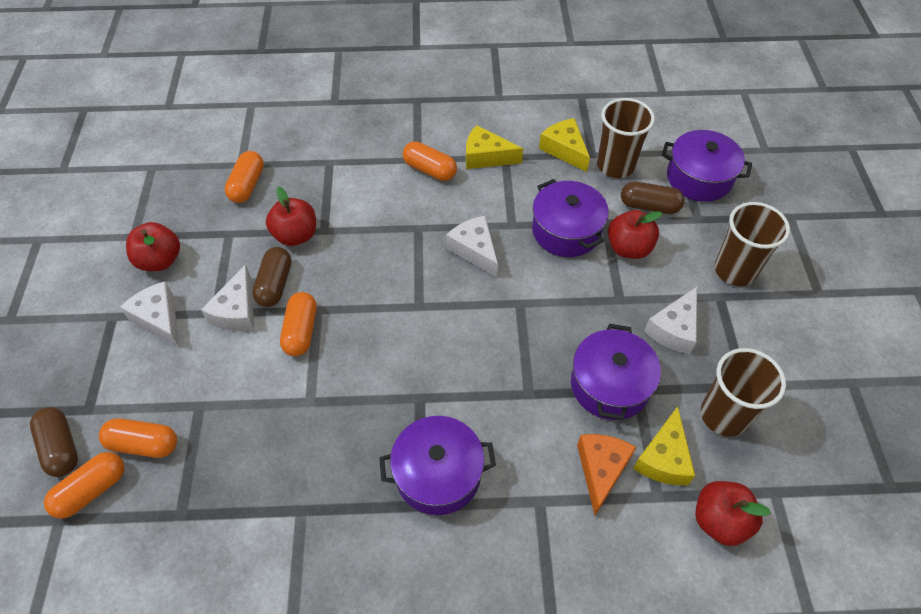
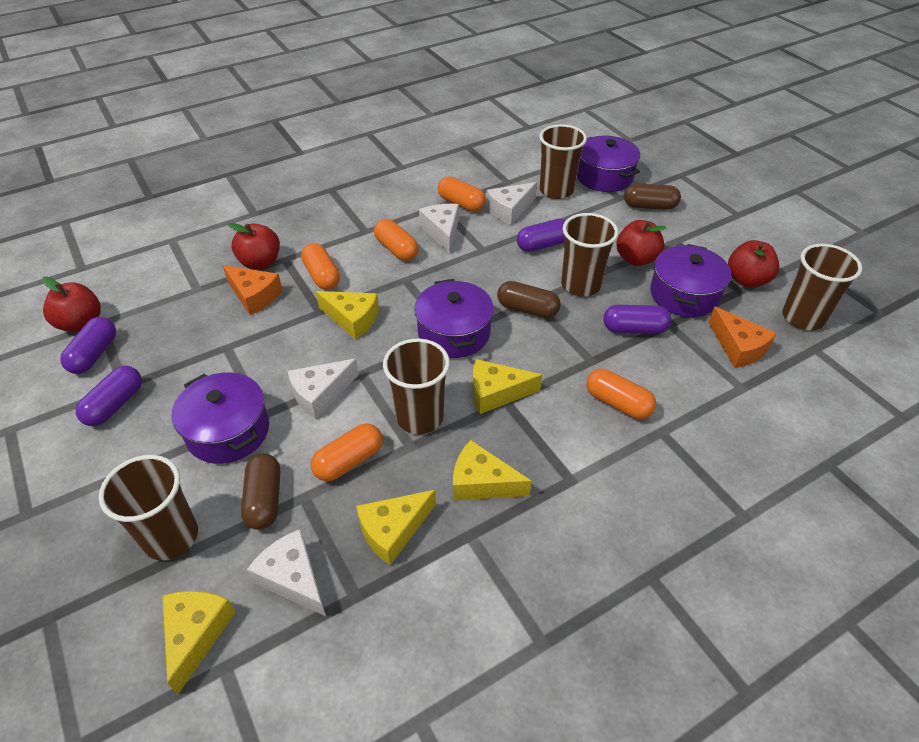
brown cup: 3 -> 5
orange cheese: 1 -> 2
purple capsule: 0 -> 4
yellow cheese: 3 -> 5

